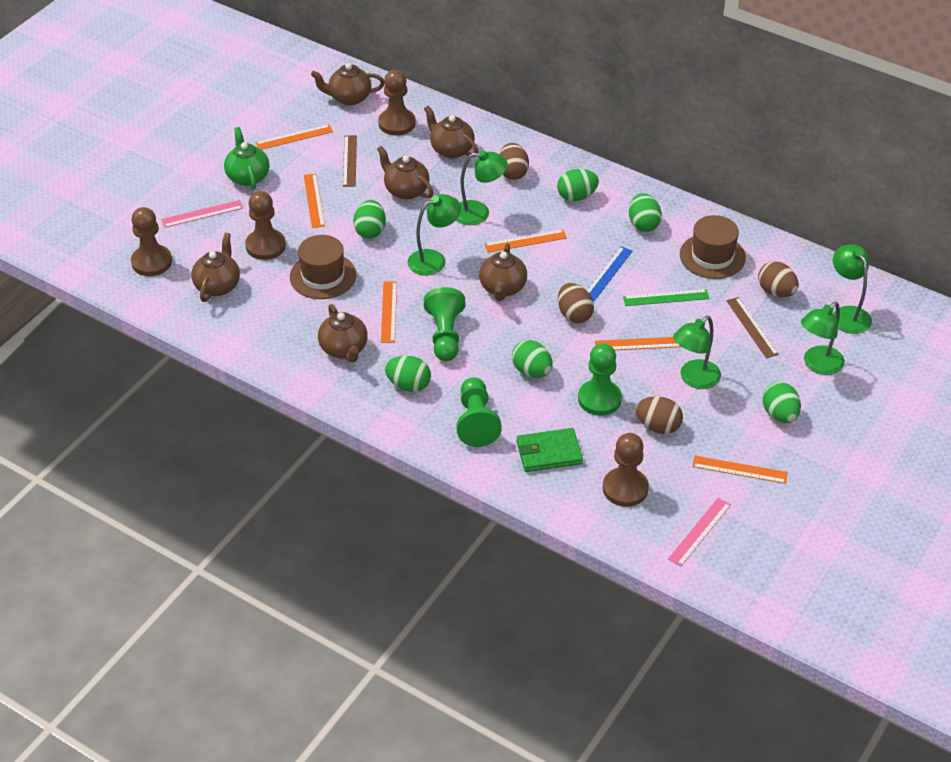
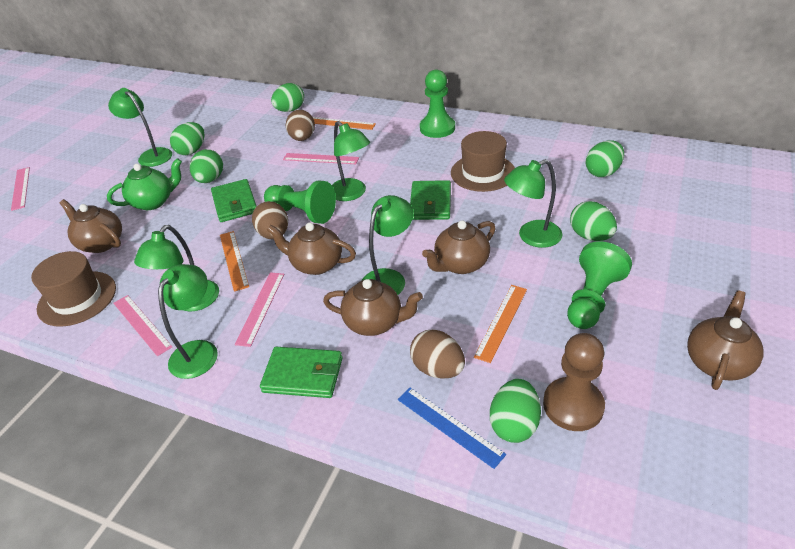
brown egg: 4 -> 3
brown pawn: 4 -> 1
brown ruler: 2 -> 0
brown teapot: 6 -> 5
green lamp: 5 -> 6
green ruler: 1 -> 0
green wallet: 1 -> 3
orange ruler: 6 -> 3
pink ruler: 2 -> 4

